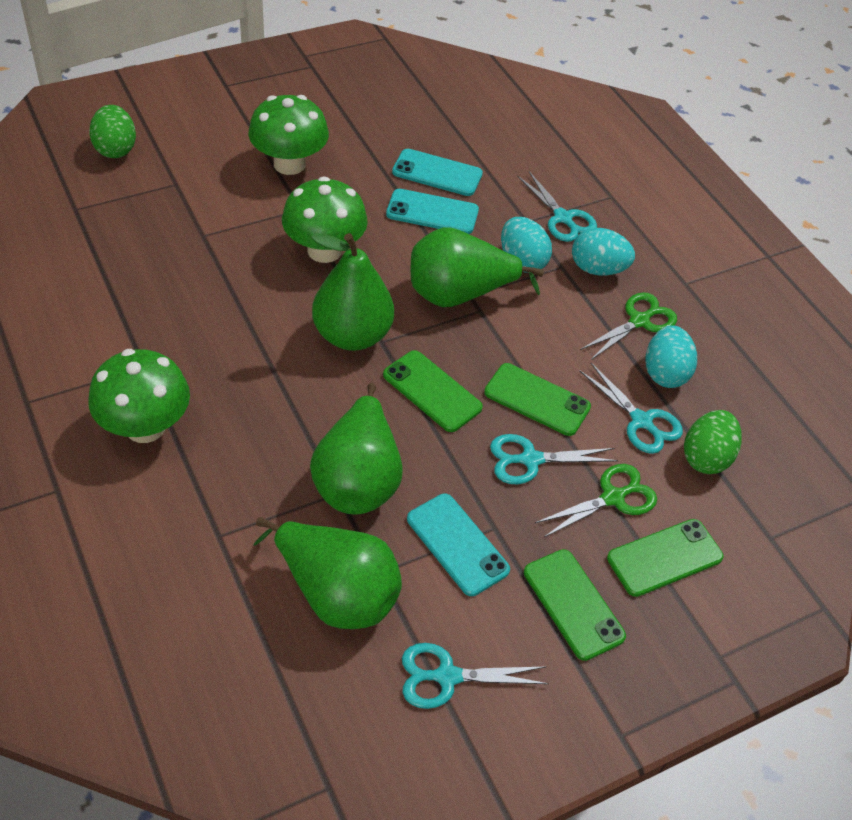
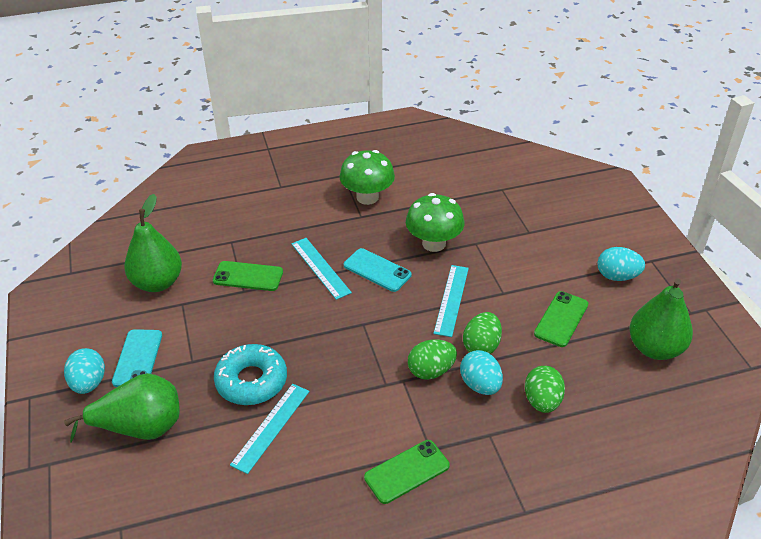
green egg: 2 -> 3
green mushroom: 3 -> 2
green pear: 4 -> 3
green phone: 4 -> 3
green scissors: 2 -> 0
turquoise donut: 0 -> 1
turquoise phone: 3 -> 2
turquoise ruler: 0 -> 3
turquoise scissors: 4 -> 0

